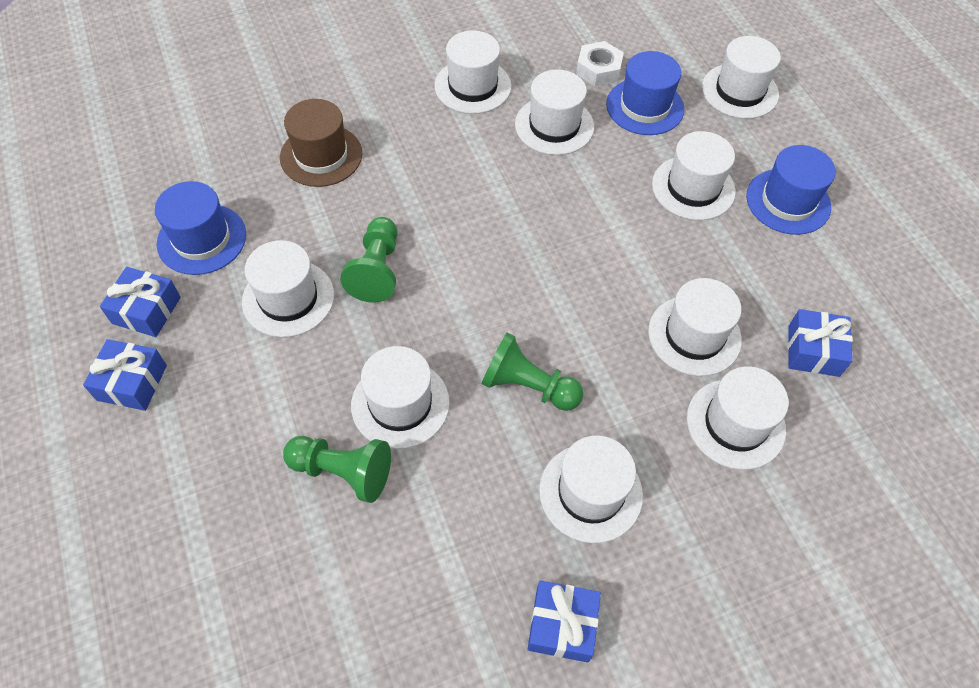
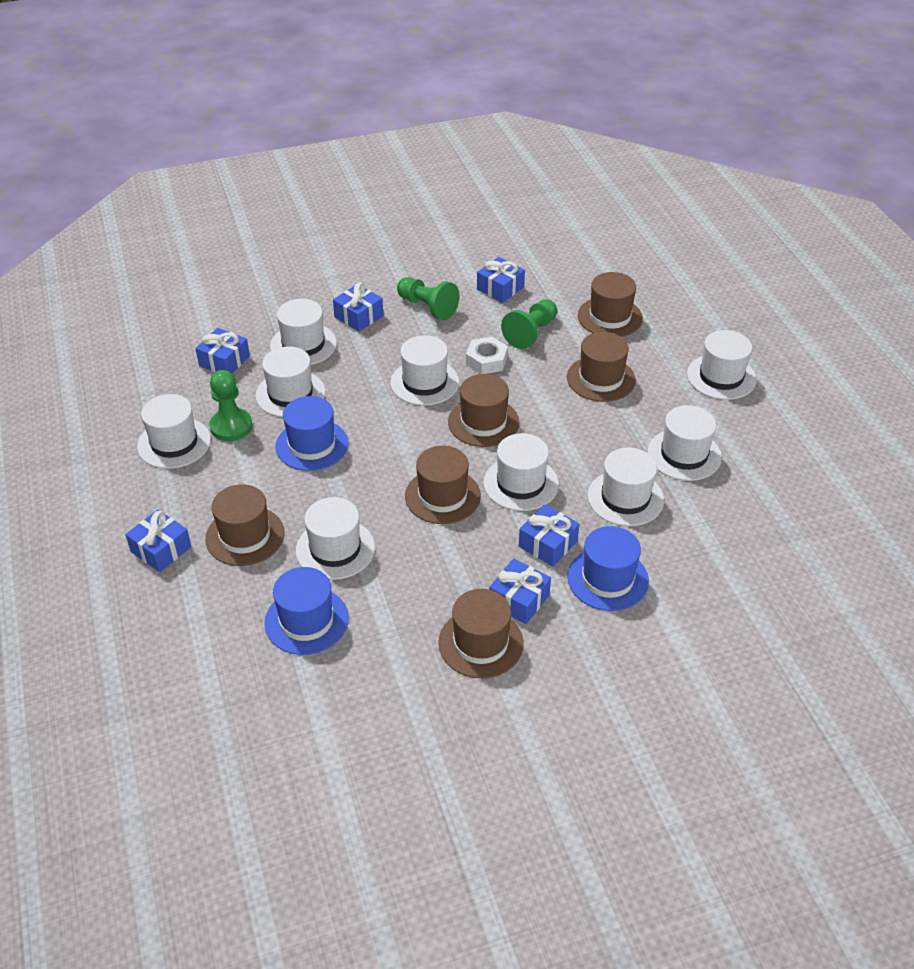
blue gift: 4 -> 6
brown hat: 1 -> 6

